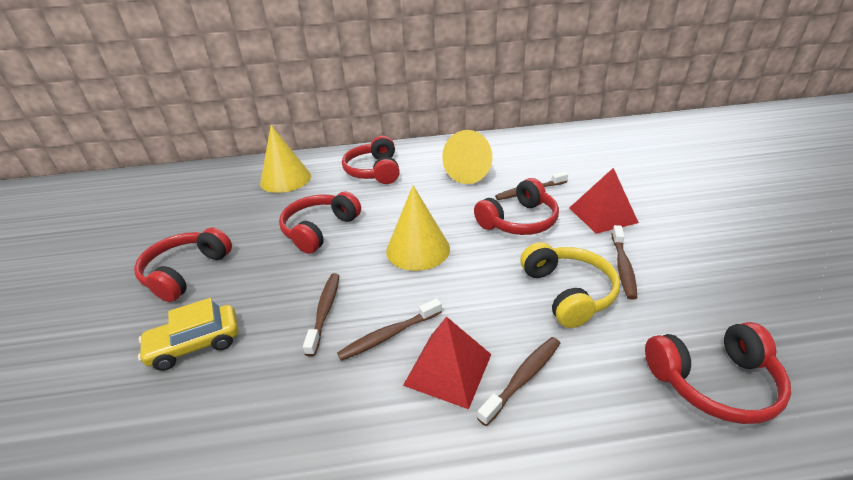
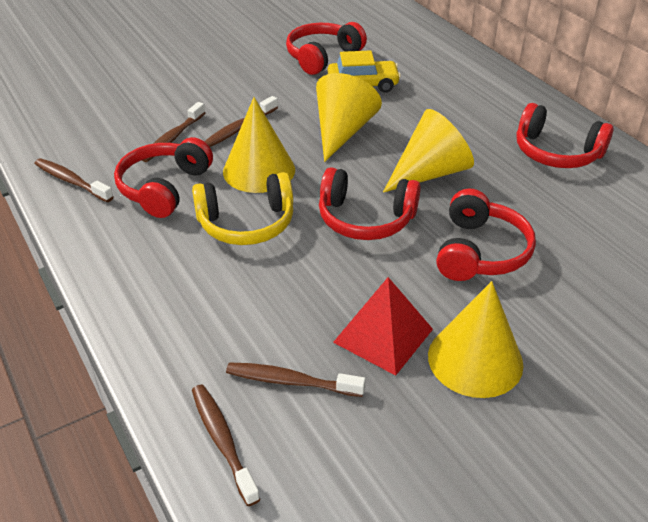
red pyramid: 2 -> 1
yellow cone: 3 -> 4

